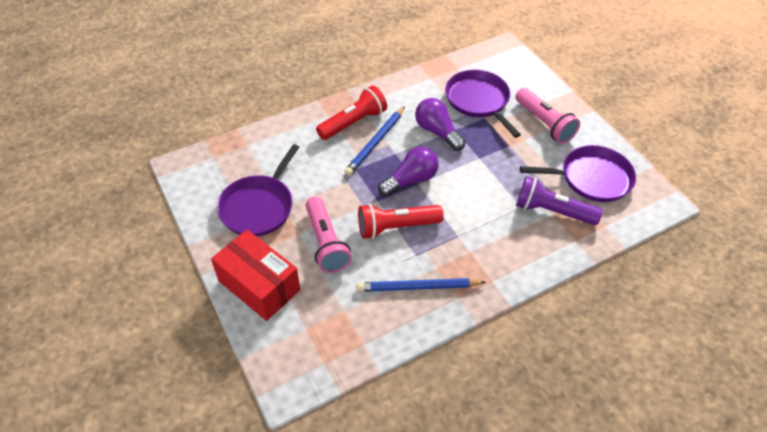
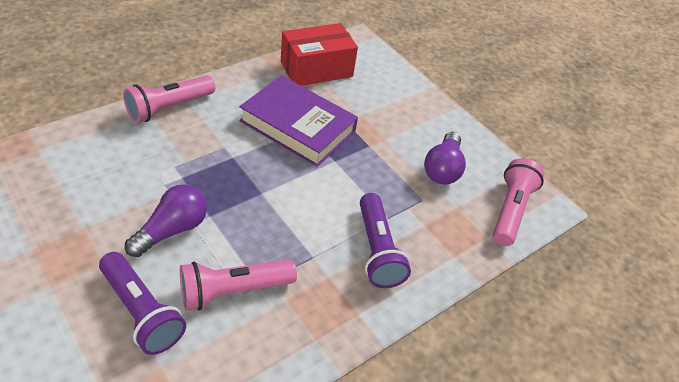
blue pencil: 2 -> 0
pink flashlight: 2 -> 3
purple book: 0 -> 1
purple flashlight: 1 -> 2
purple pan: 3 -> 0
red flashlight: 2 -> 0

